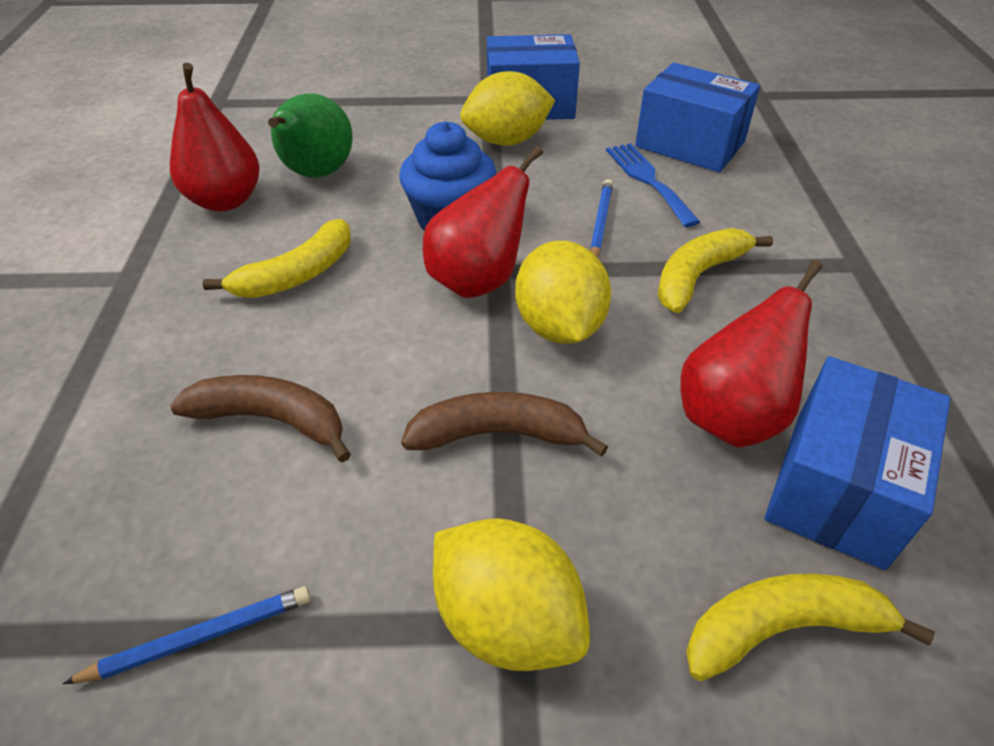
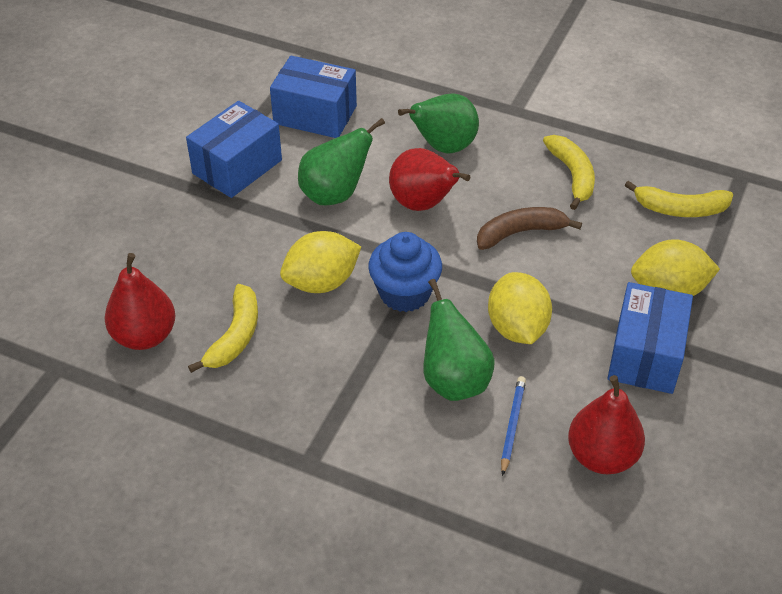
blue fork: 1 -> 0
blue pencil: 2 -> 1
brown banana: 2 -> 1
green pear: 1 -> 3

